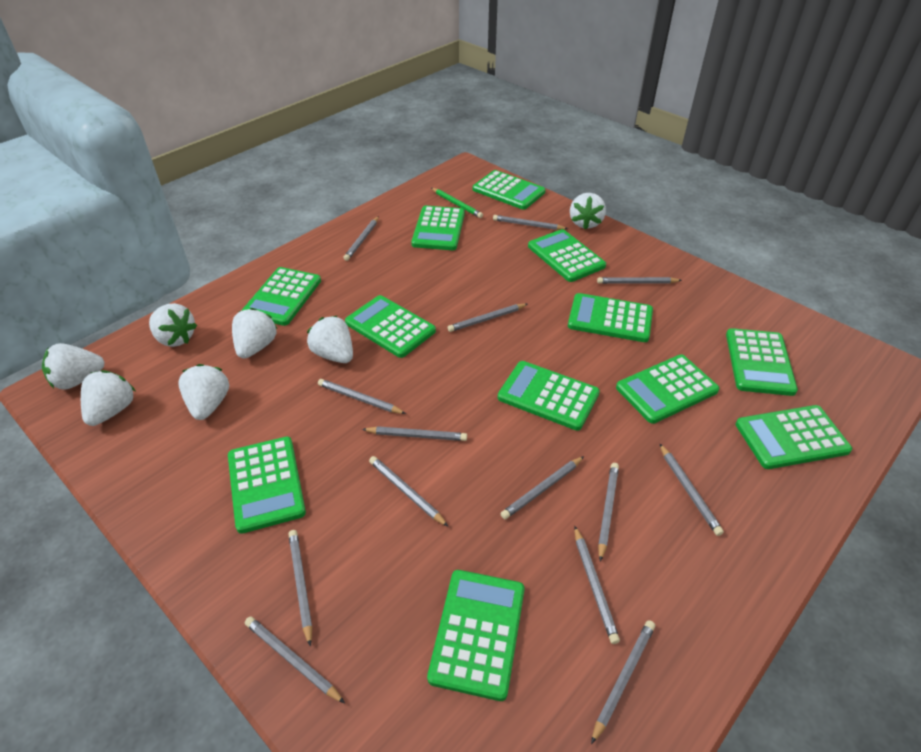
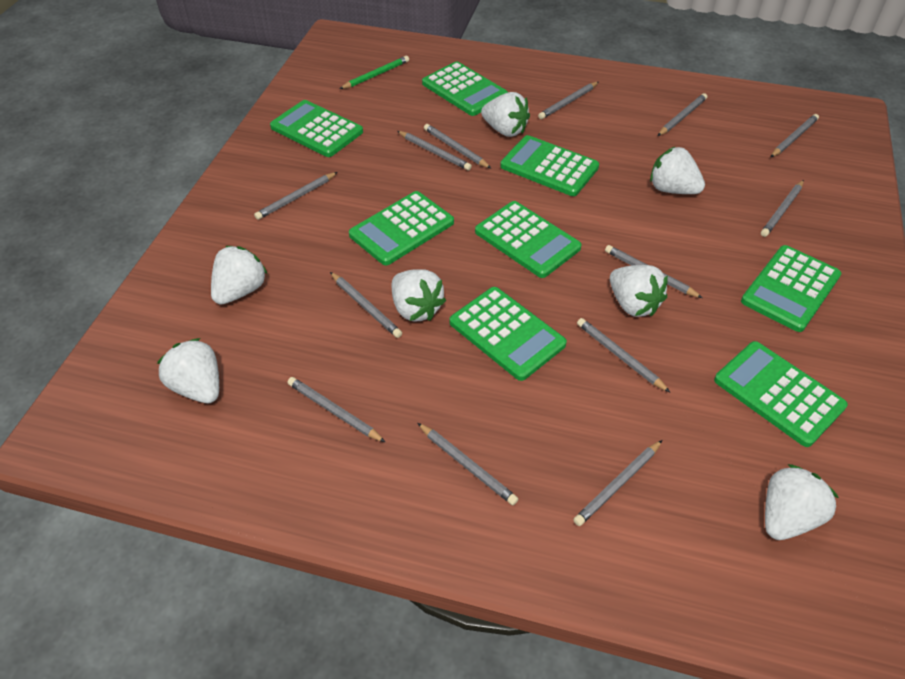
green calculator: 12 -> 8
grey pencil: 14 -> 13

